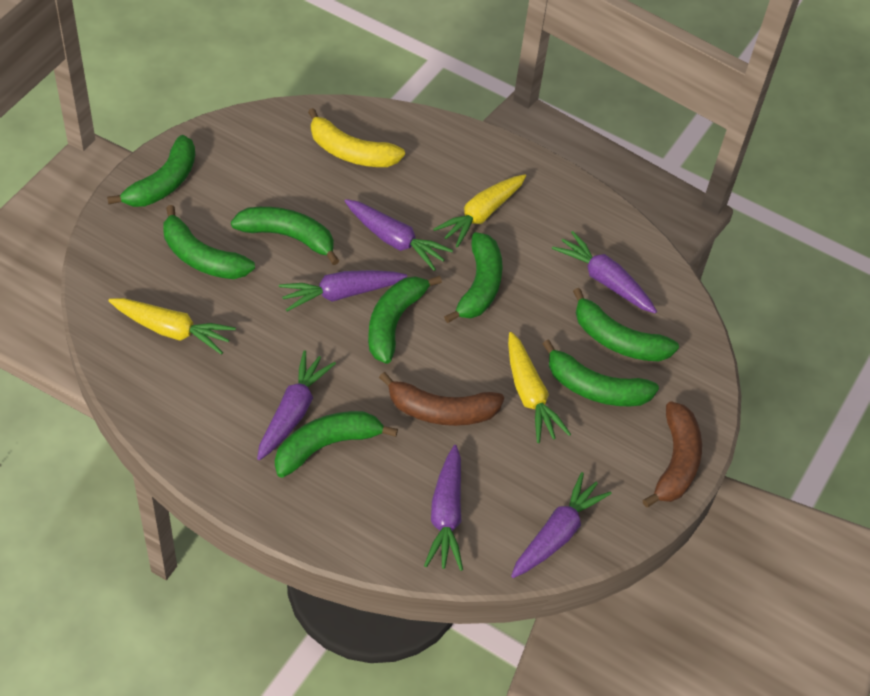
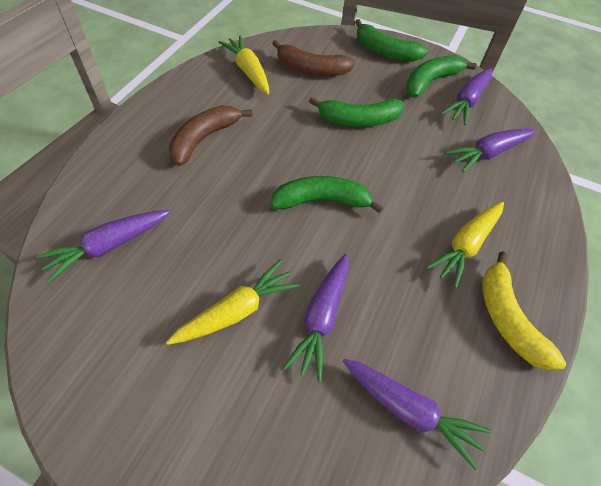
green banana: 8 -> 4
purple carrot: 6 -> 5

